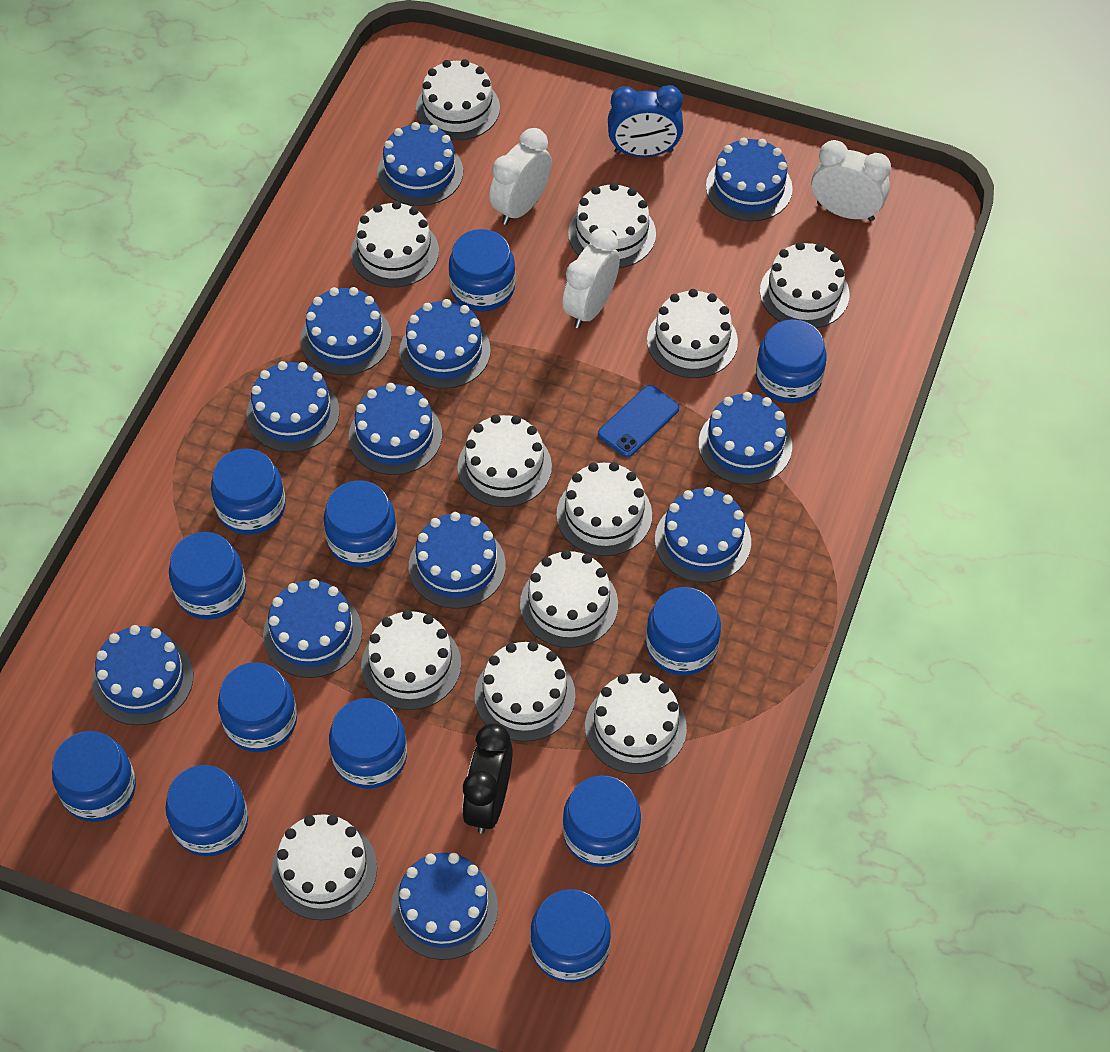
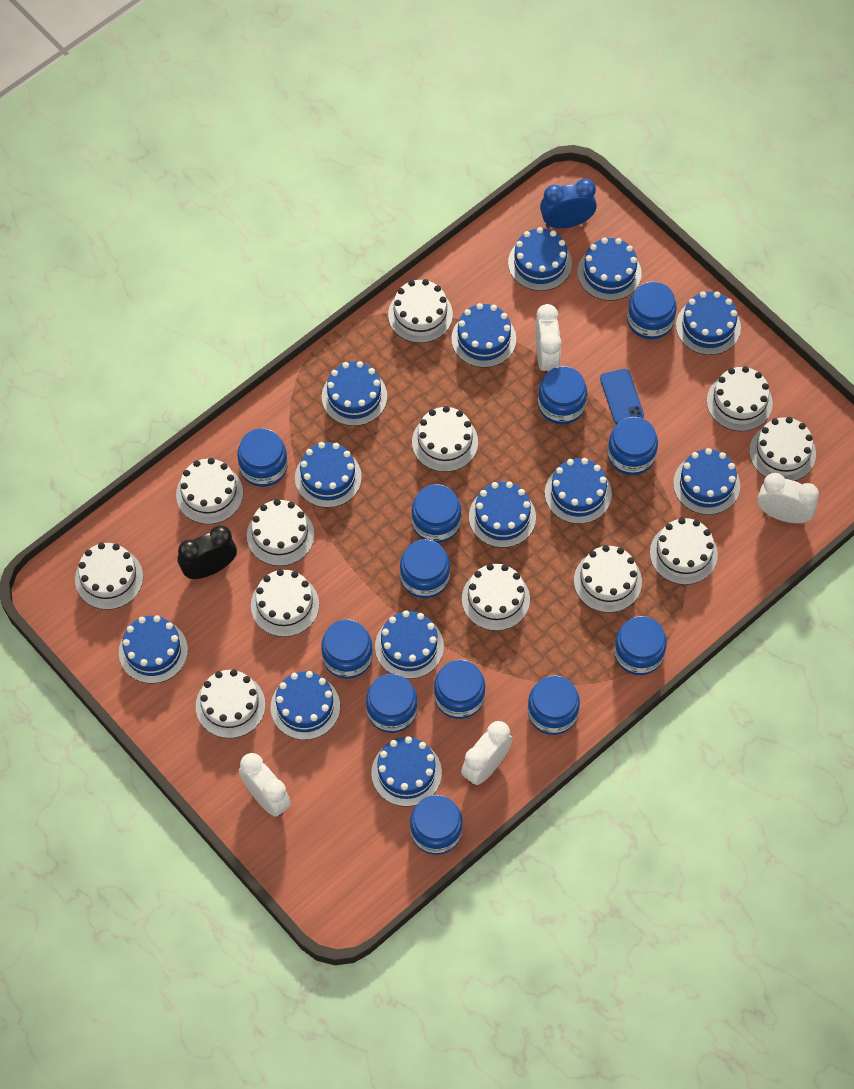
blue cake: 12 -> 13
white clock: 3 -> 4

